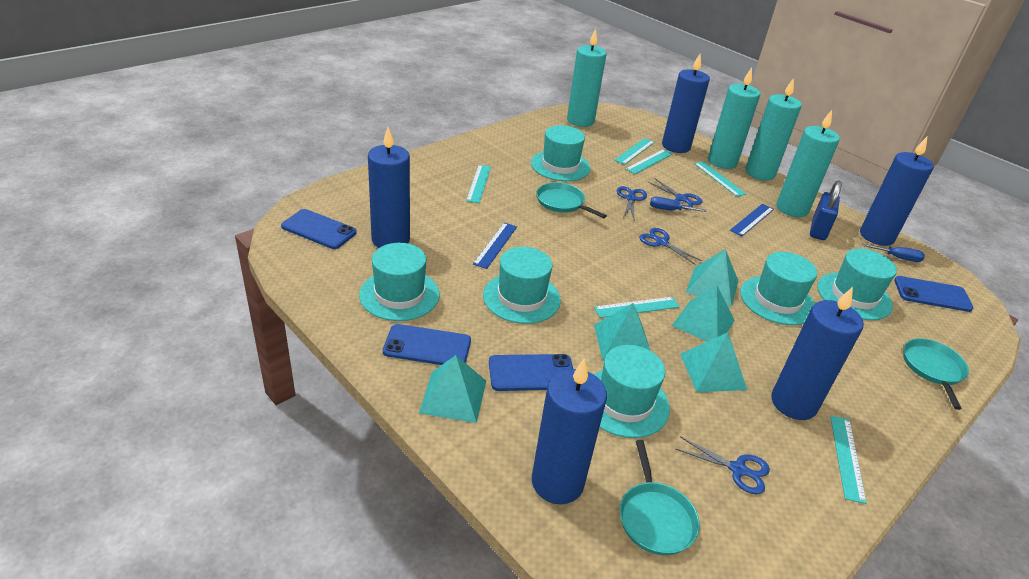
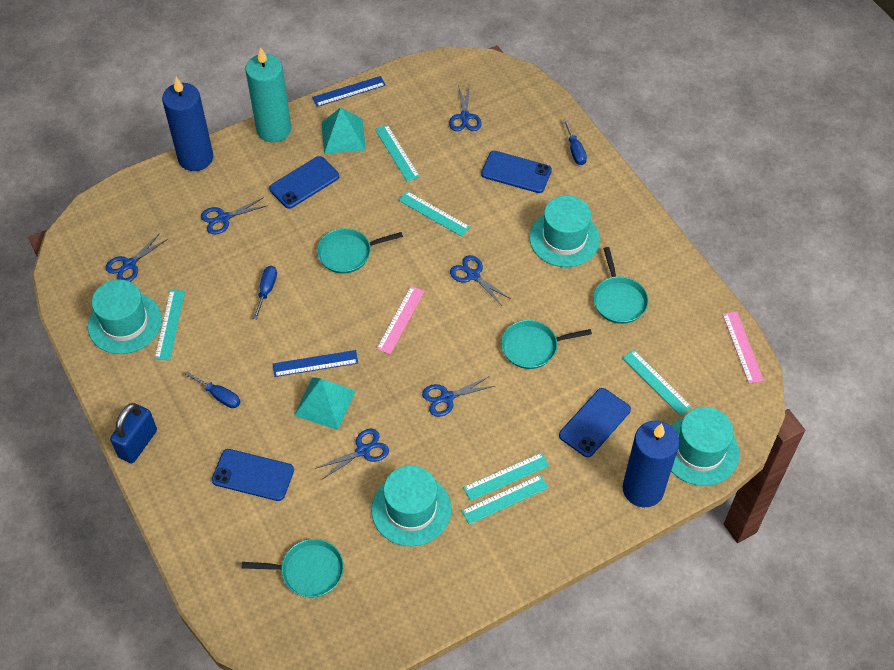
blue candle: 5 -> 2
blue scissors: 4 -> 6
blue screwdriver: 2 -> 3
pink ruler: 0 -> 2
turquoise candle: 4 -> 1
turquoise hat: 6 -> 4
turquoise pan: 3 -> 4
turquoise pyramid: 5 -> 2

